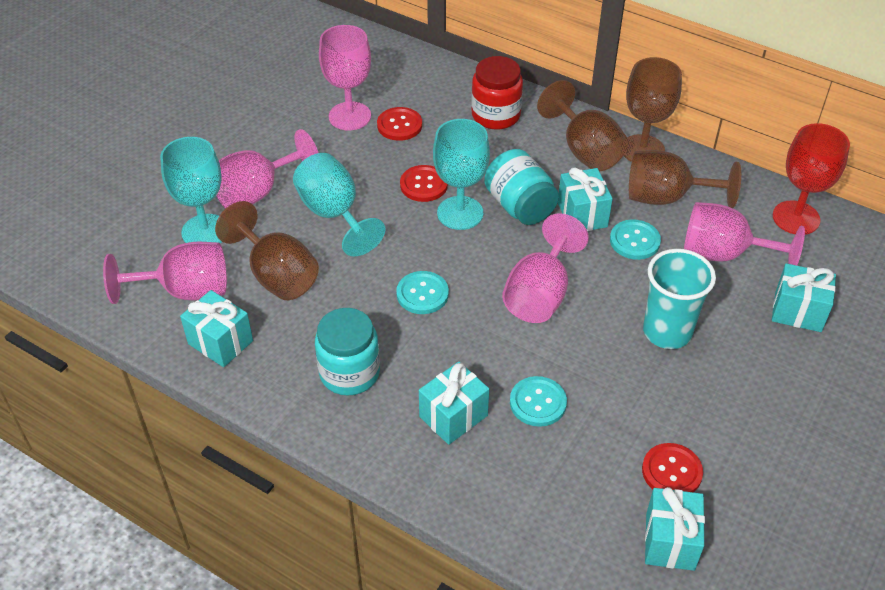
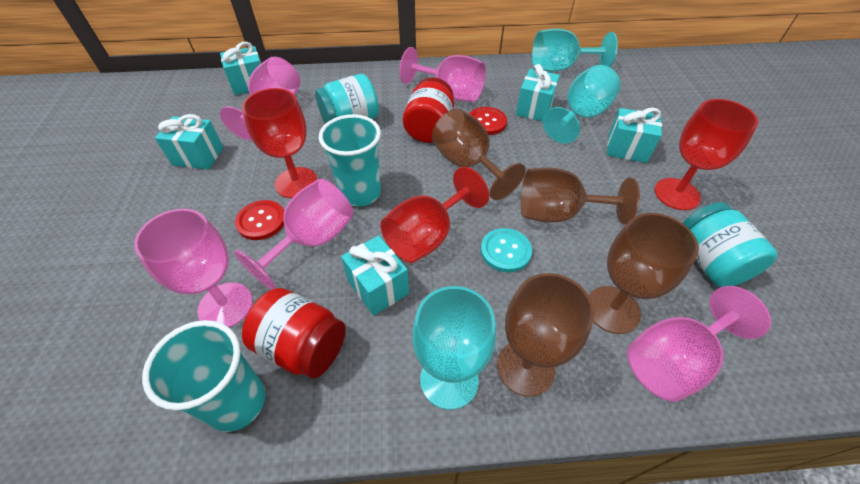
red button: 3 -> 2
red goblet: 1 -> 3
red jar: 1 -> 2
turquoise button: 3 -> 1
turquoise cup: 1 -> 2

